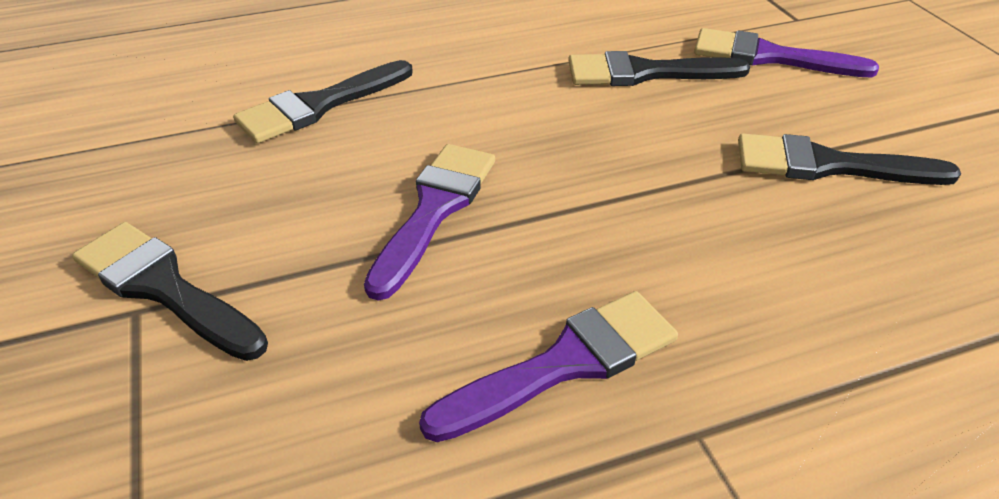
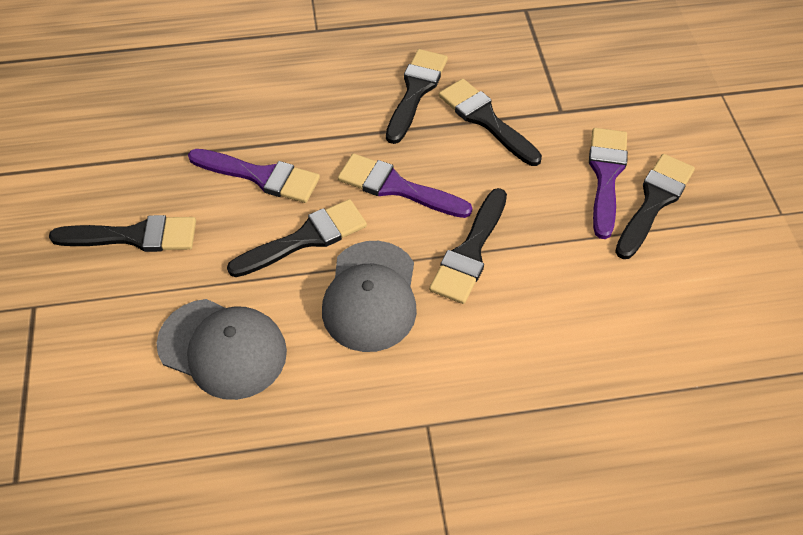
black brush: 4 -> 6
grey cap: 0 -> 2

